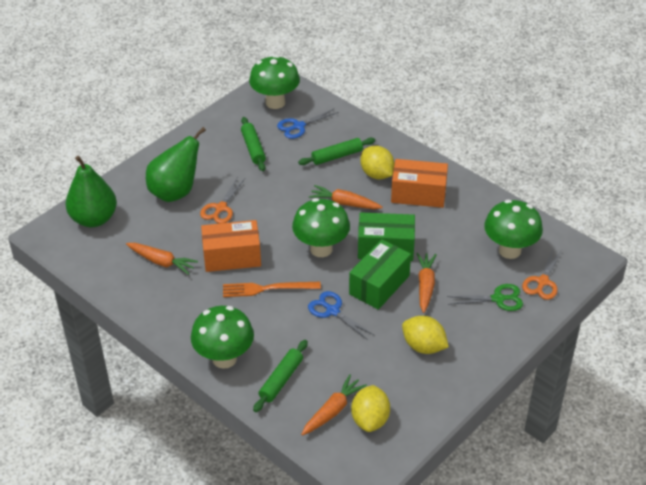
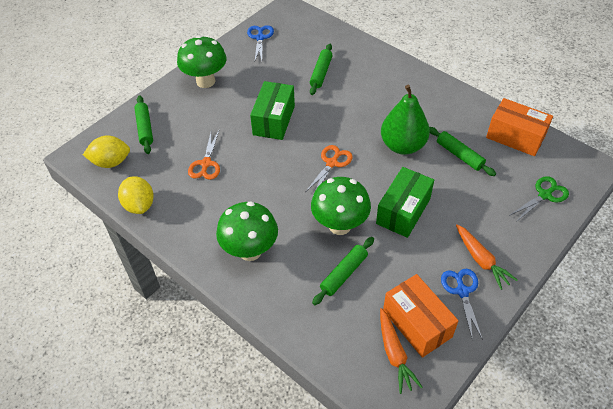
green mushroom: 4 -> 3
green pear: 2 -> 1
green rolling pin: 3 -> 4
orange carrot: 4 -> 2
orange fork: 1 -> 0
yellow lemon: 3 -> 2

